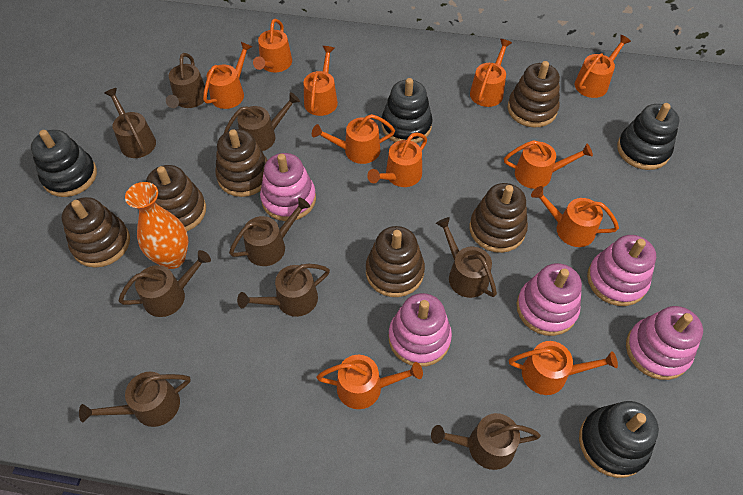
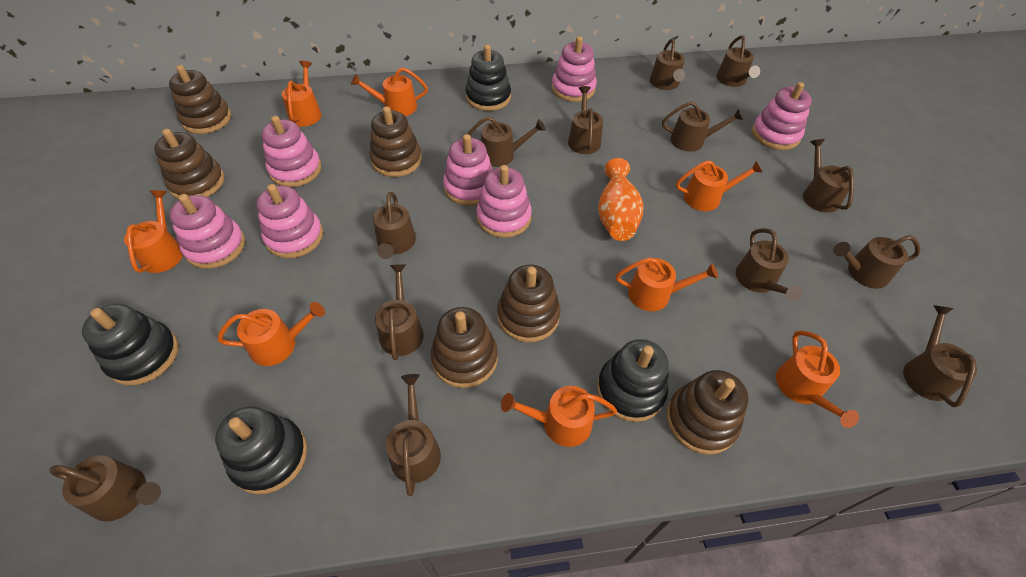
brown watering can: 9 -> 13
orange watering can: 11 -> 8
pink stacking toy: 5 -> 7

